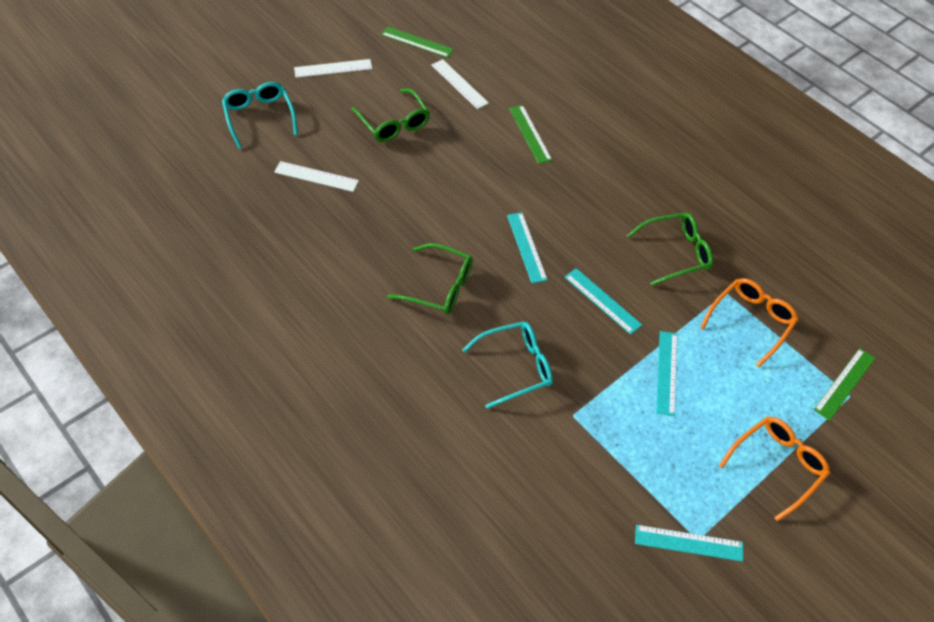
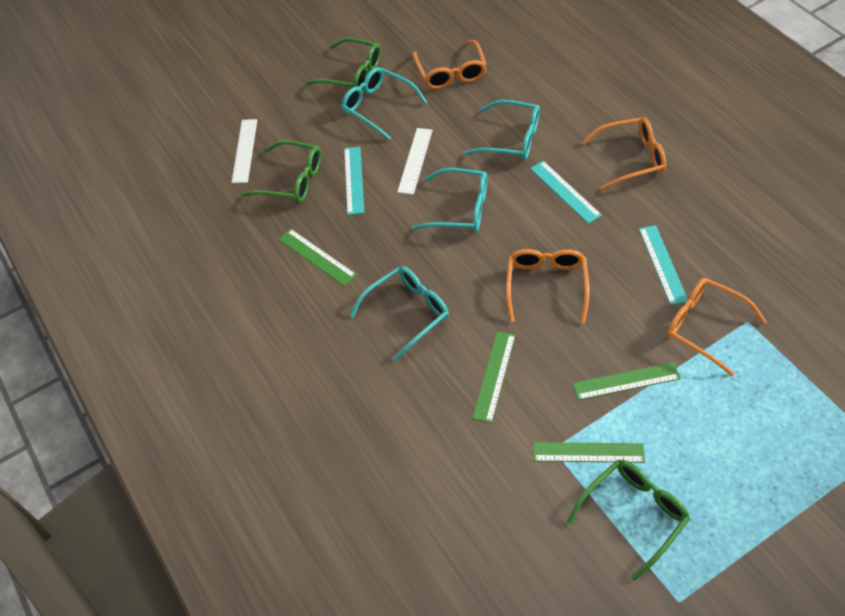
green ruler: 3 -> 4
orange glasses: 2 -> 4
turquoise glasses: 2 -> 4
turquoise ruler: 4 -> 3
white ruler: 3 -> 2

